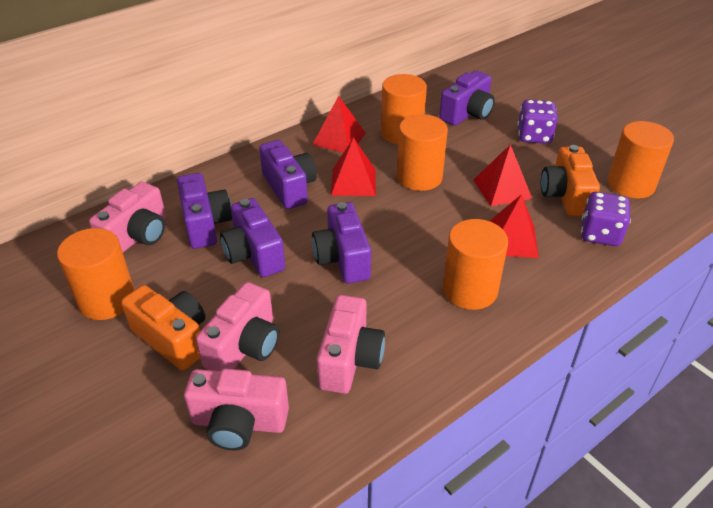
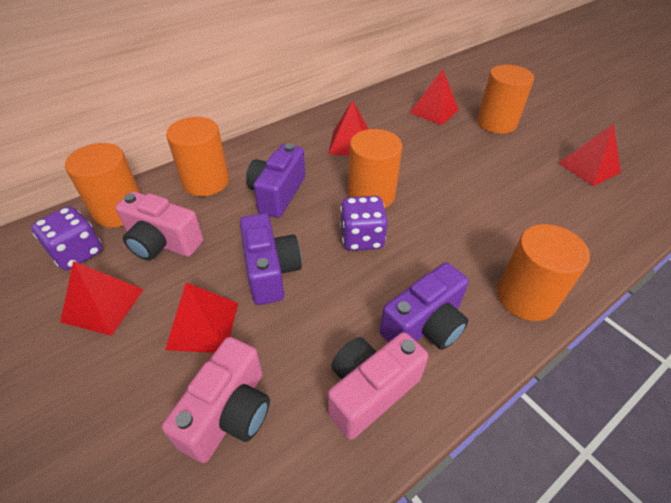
orange camera: 2 -> 0
pink camera: 4 -> 3
purple camera: 5 -> 3
red pyramid: 4 -> 5

